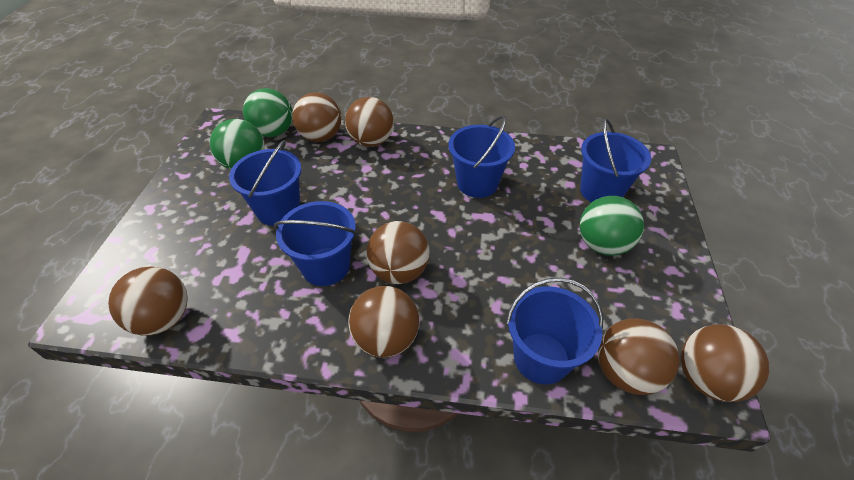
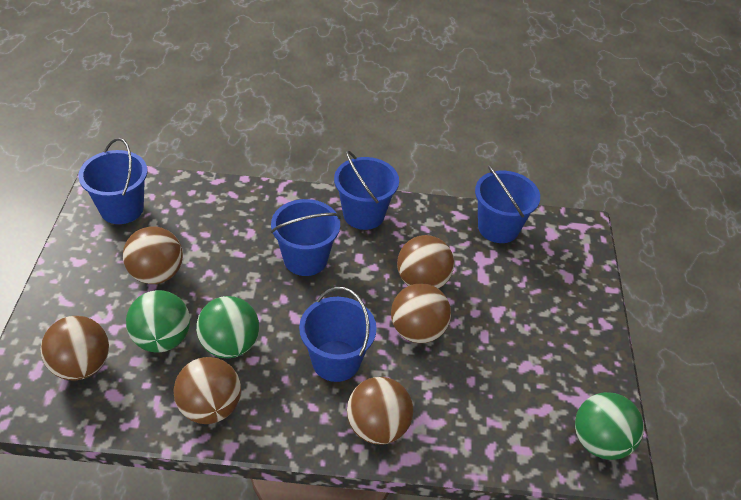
brown ball: 7 -> 6

